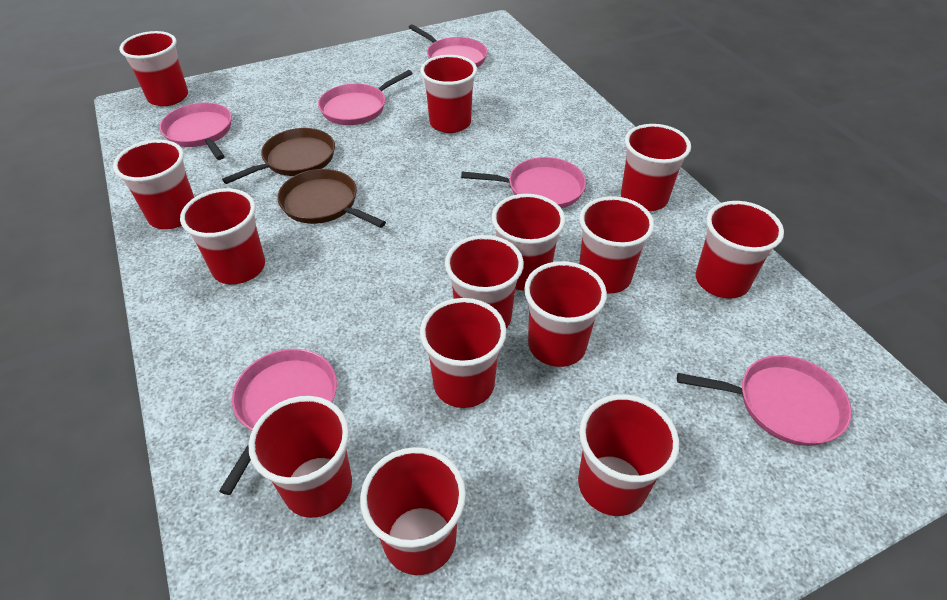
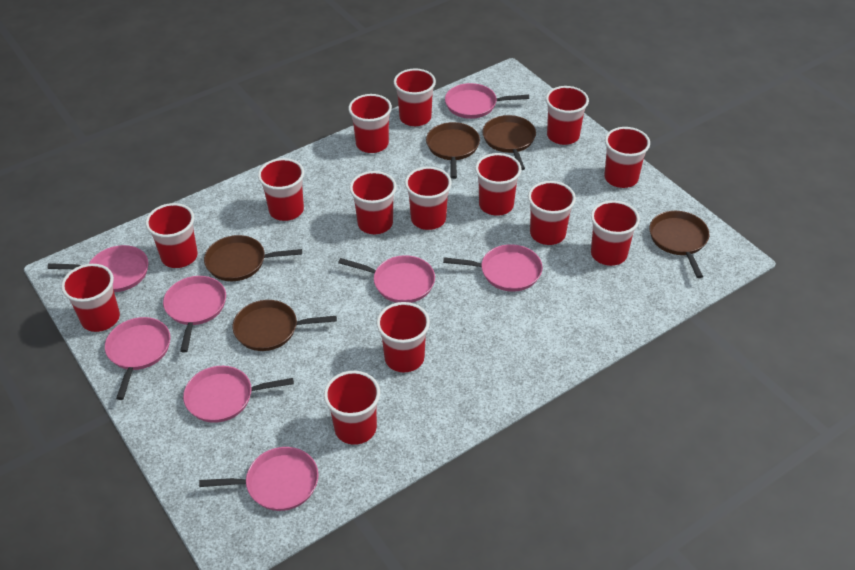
brown pan: 2 -> 5
pink pan: 6 -> 8

